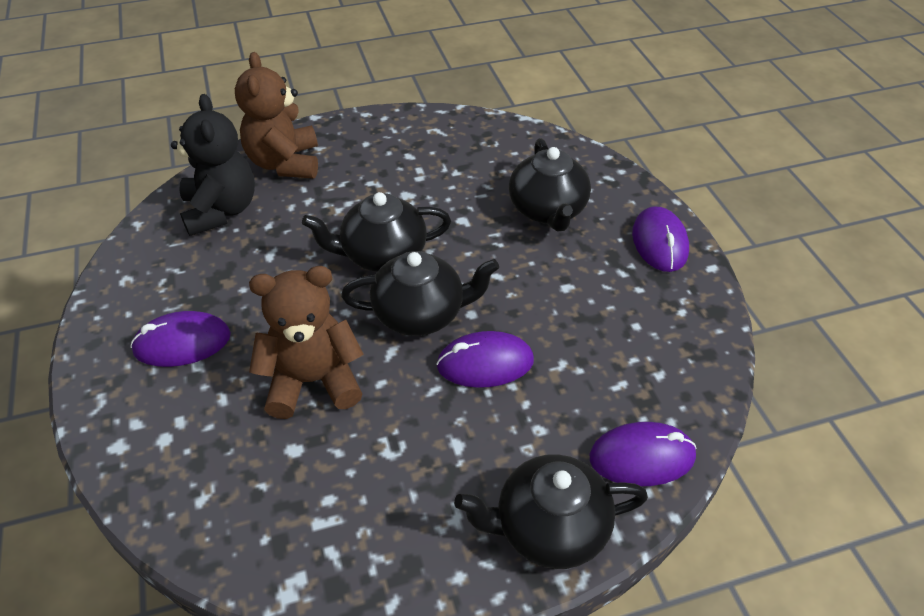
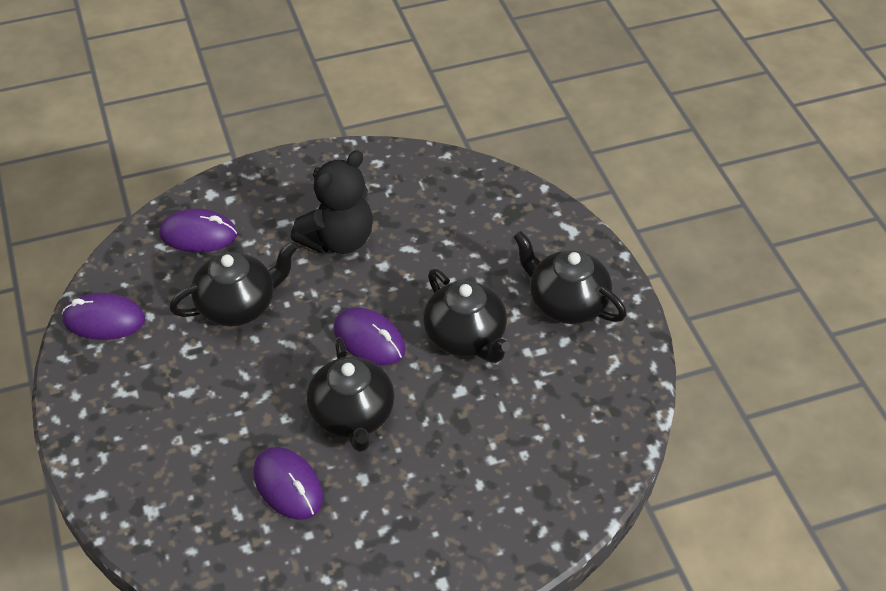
brown teddy bear: 2 -> 0

